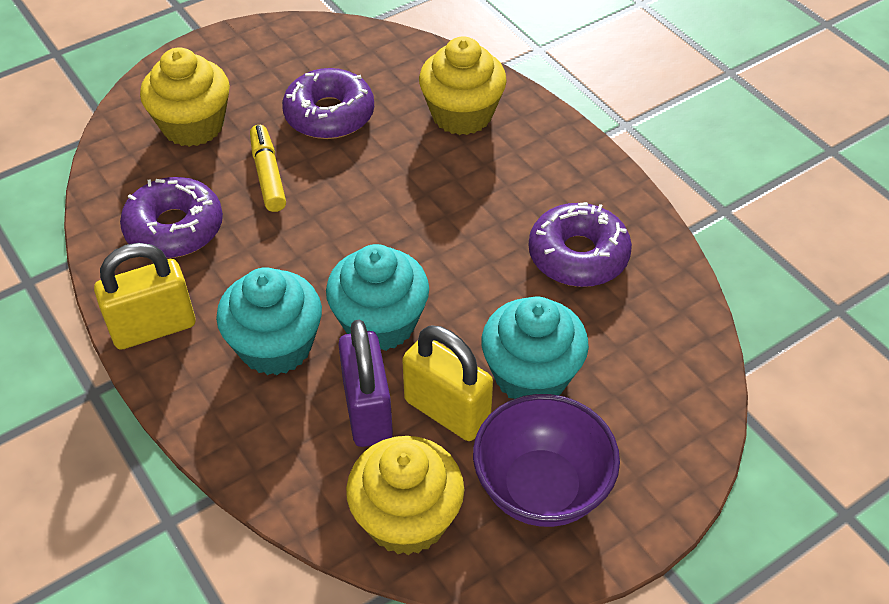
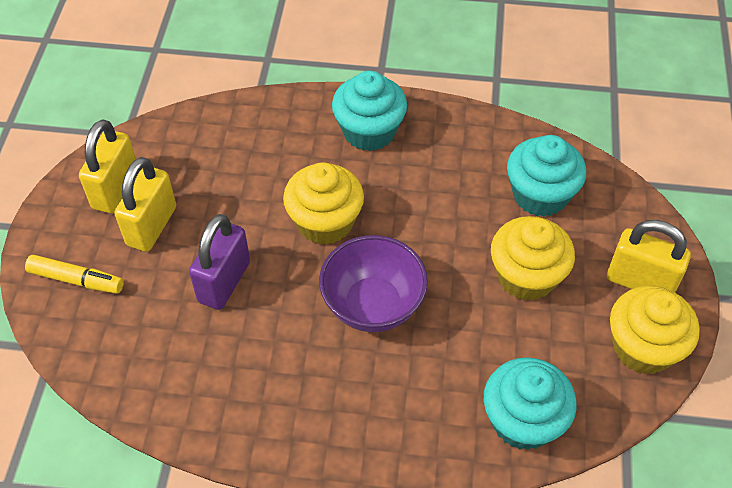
purple donut: 3 -> 0
yellow padlock: 2 -> 3

